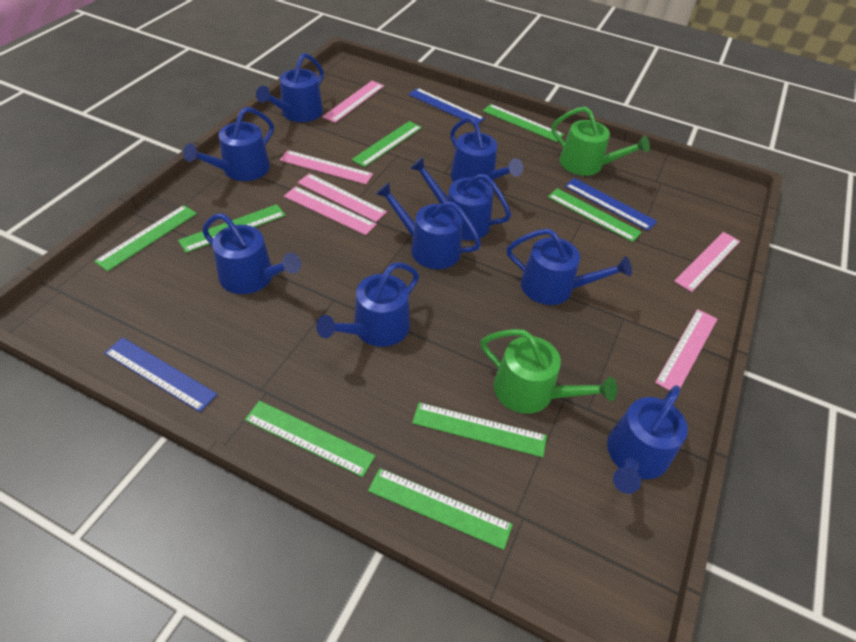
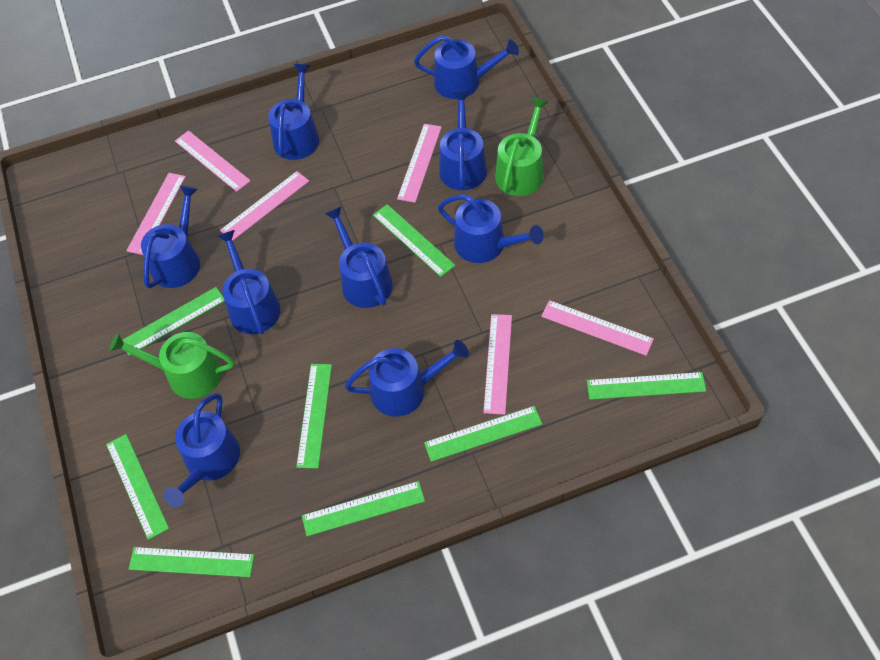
blue ruler: 3 -> 0

